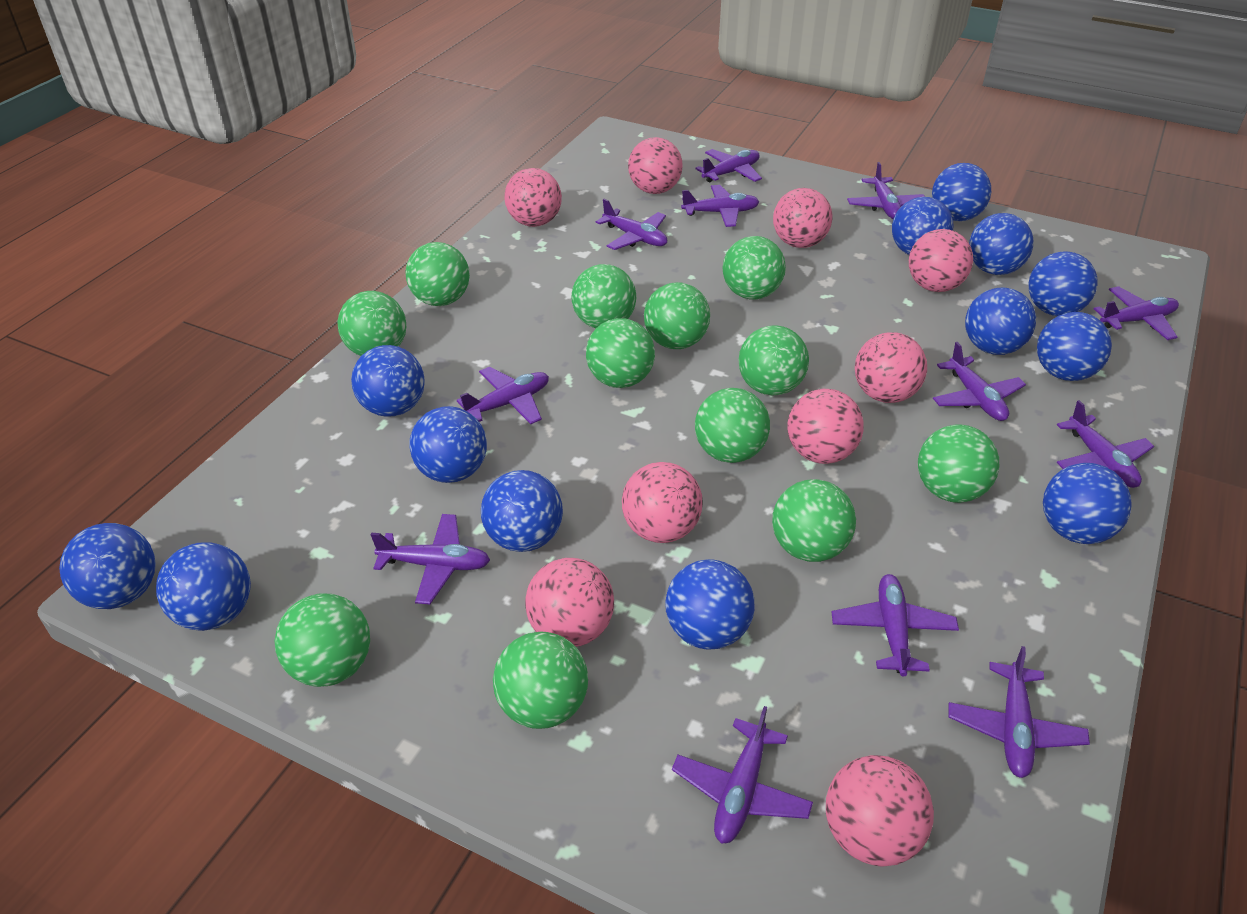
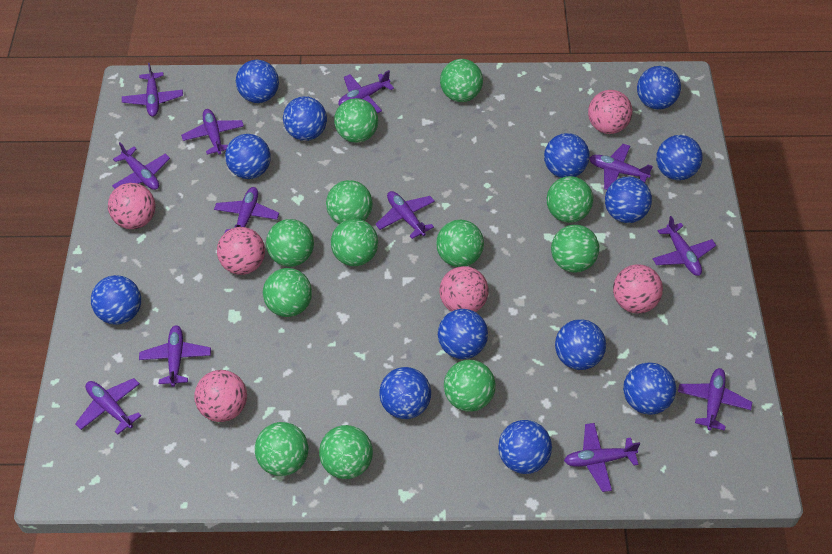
pink ball: 9 -> 6

